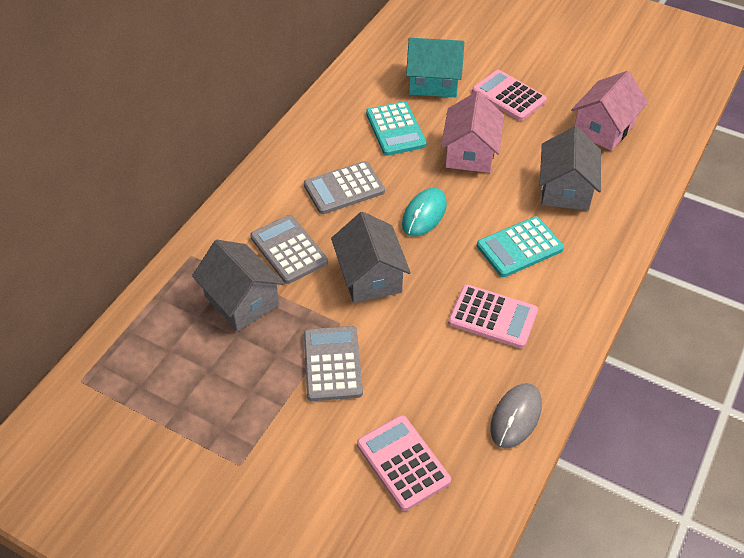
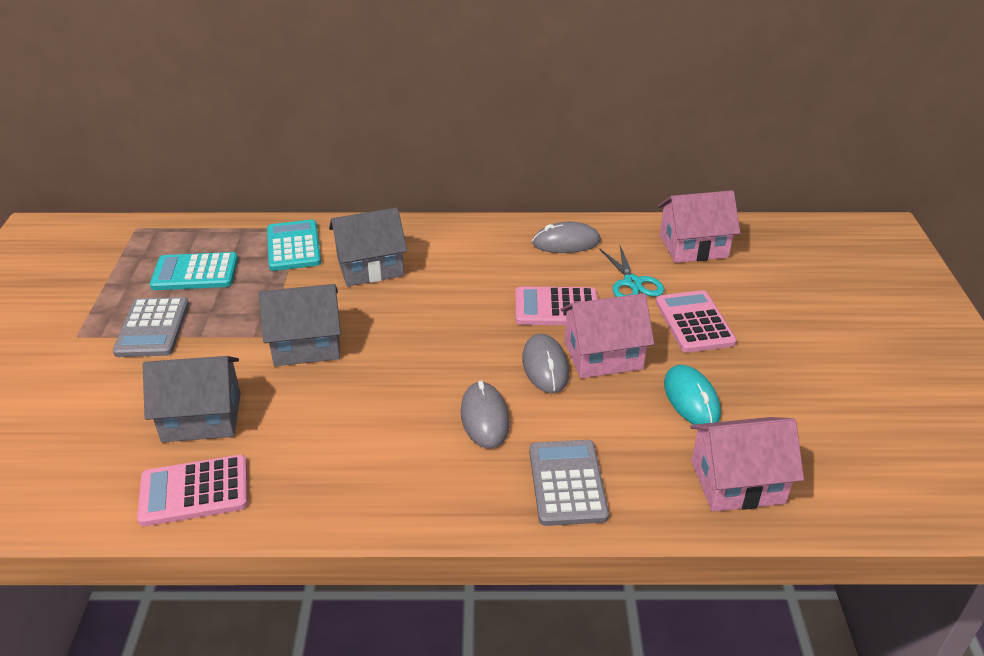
grey calculator: 3 -> 2
grey mouse: 1 -> 3
pink house: 2 -> 3
turquoise house: 1 -> 0
turquoise scissors: 0 -> 1

